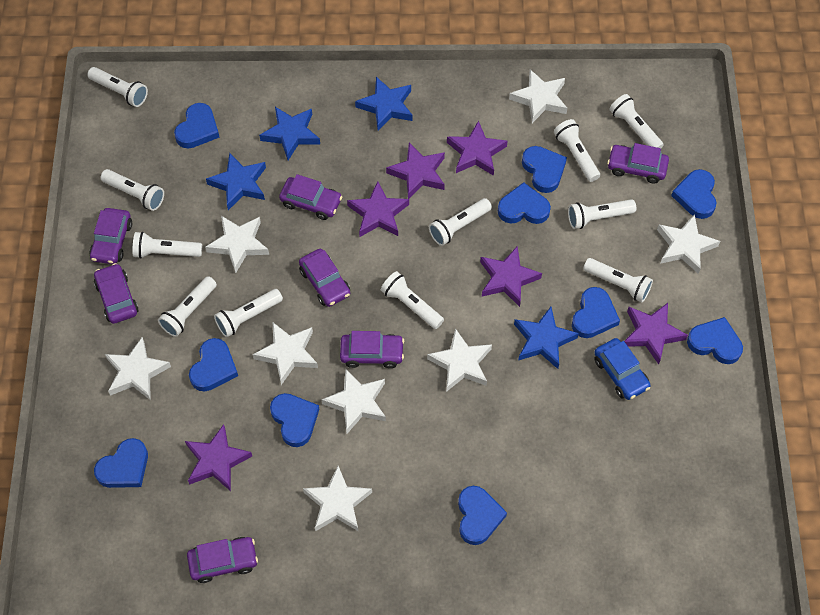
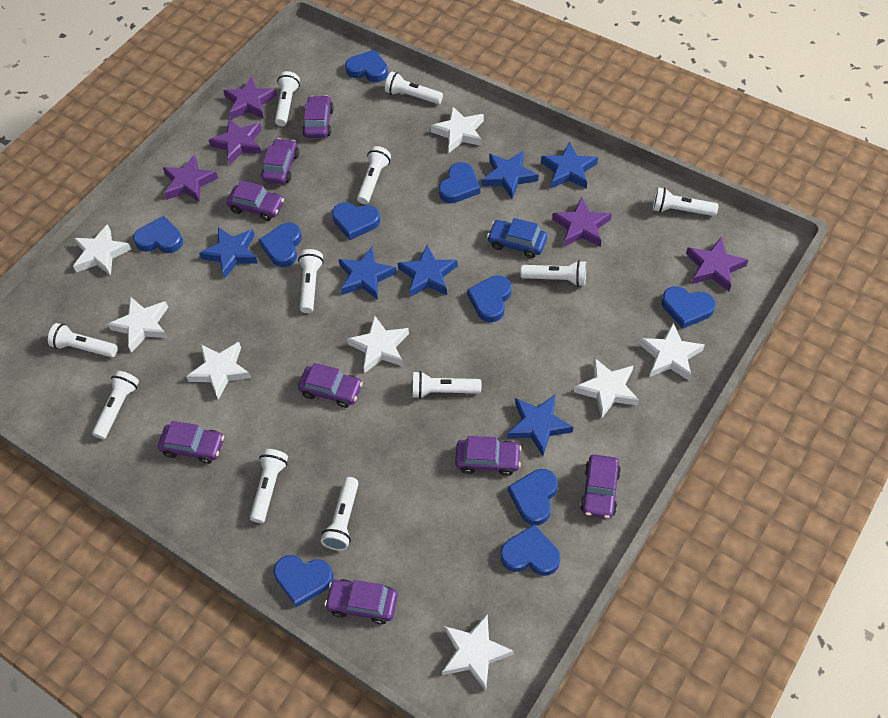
blue star: 4 -> 6
purple car: 7 -> 8
purple star: 6 -> 5

